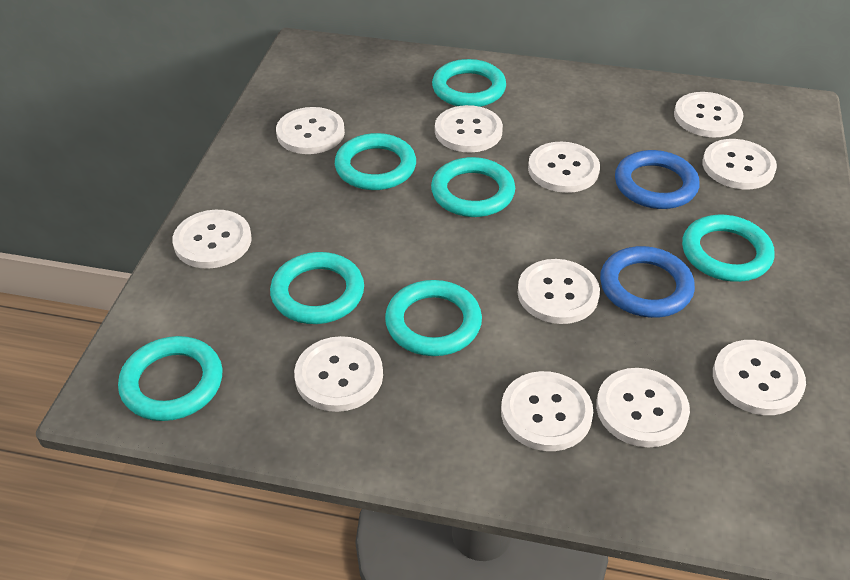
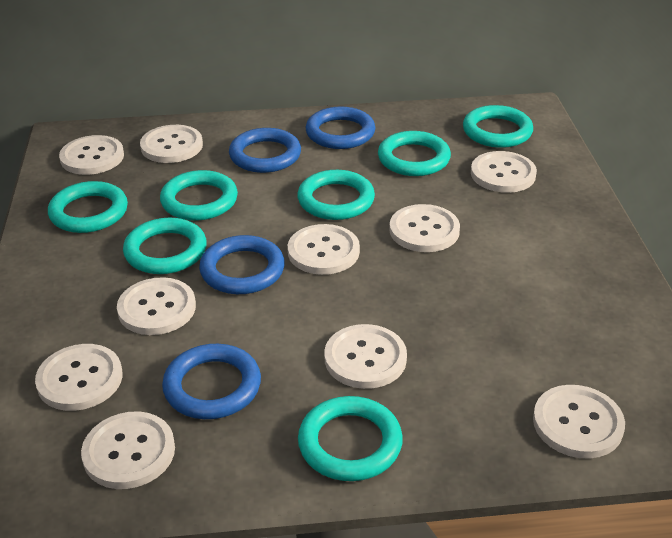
blue ring: 2 -> 4
white button: 11 -> 10

